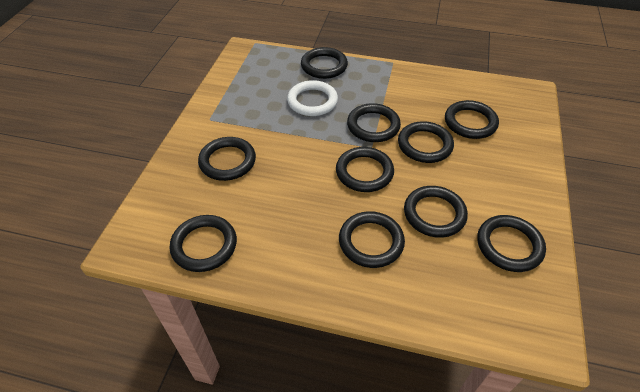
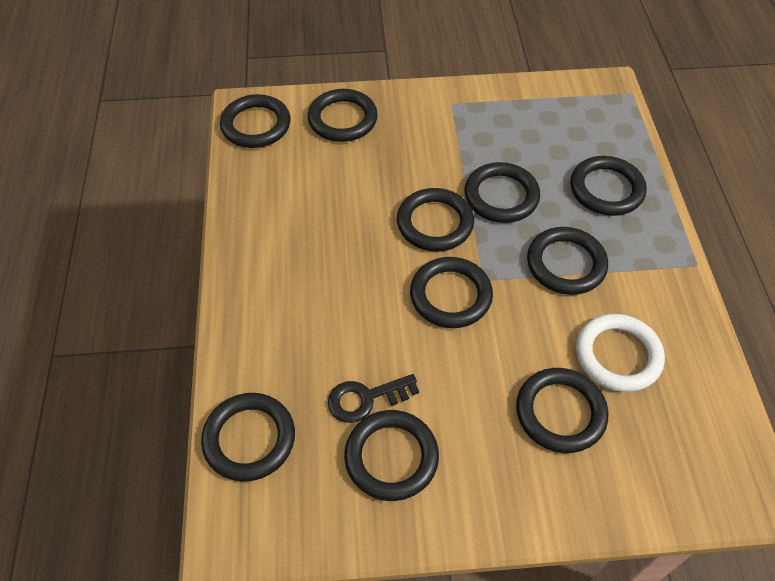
black key: 0 -> 1

